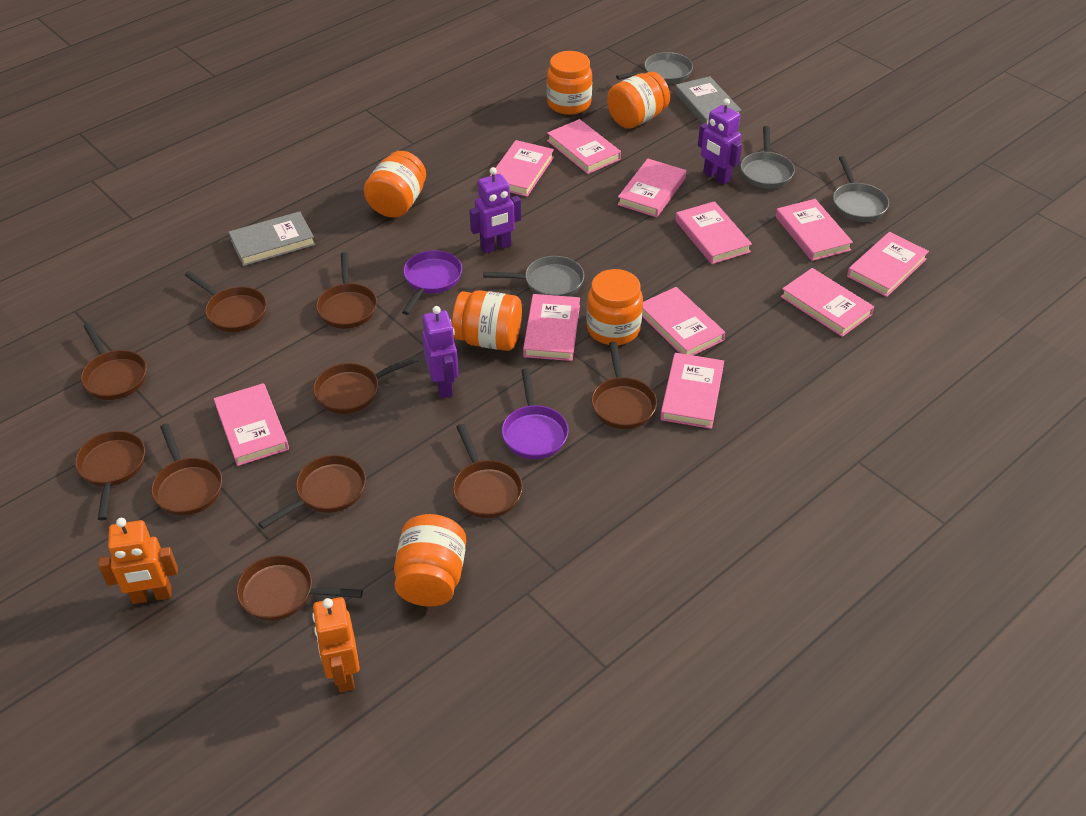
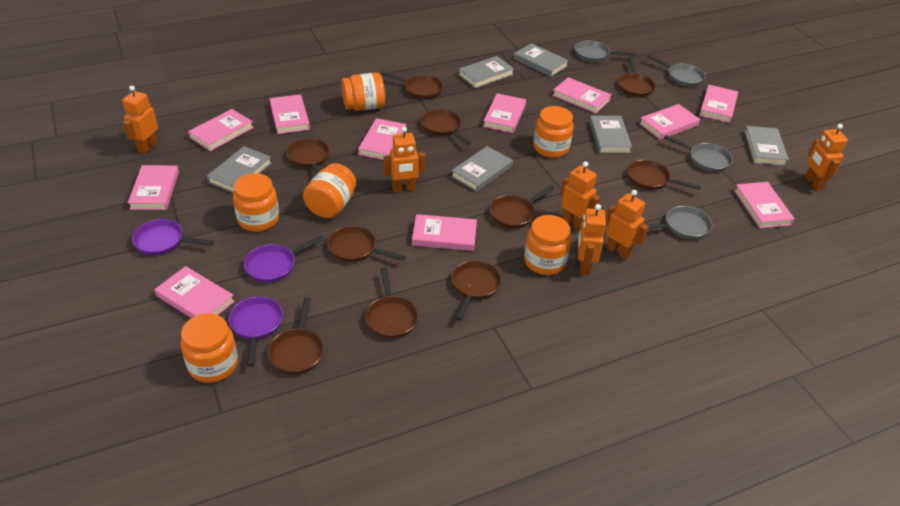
grey book: 2 -> 6
orange robot: 2 -> 6
purple pan: 2 -> 3
purple robot: 3 -> 0

